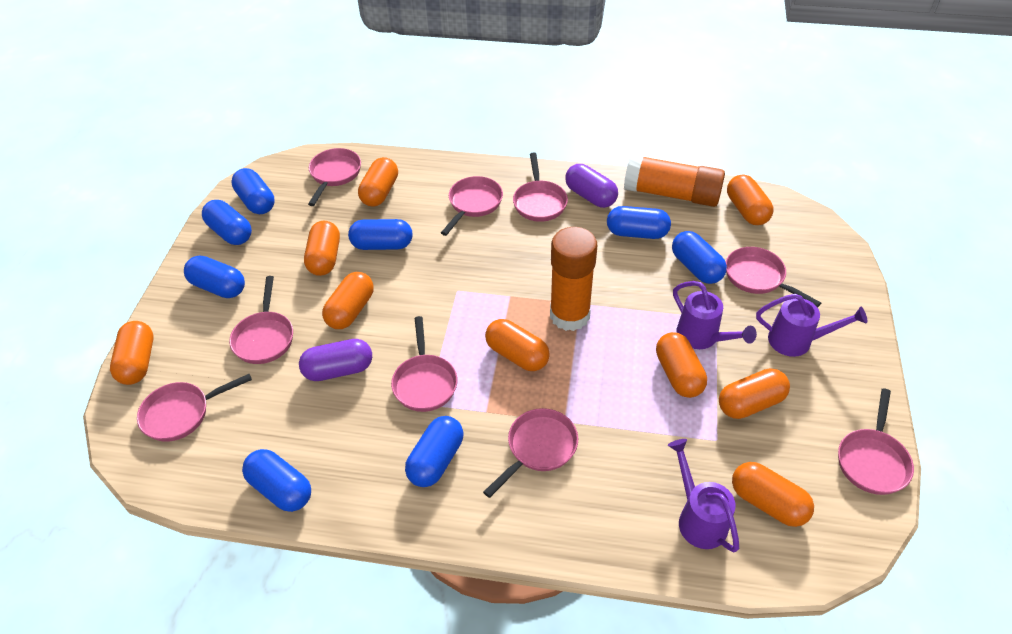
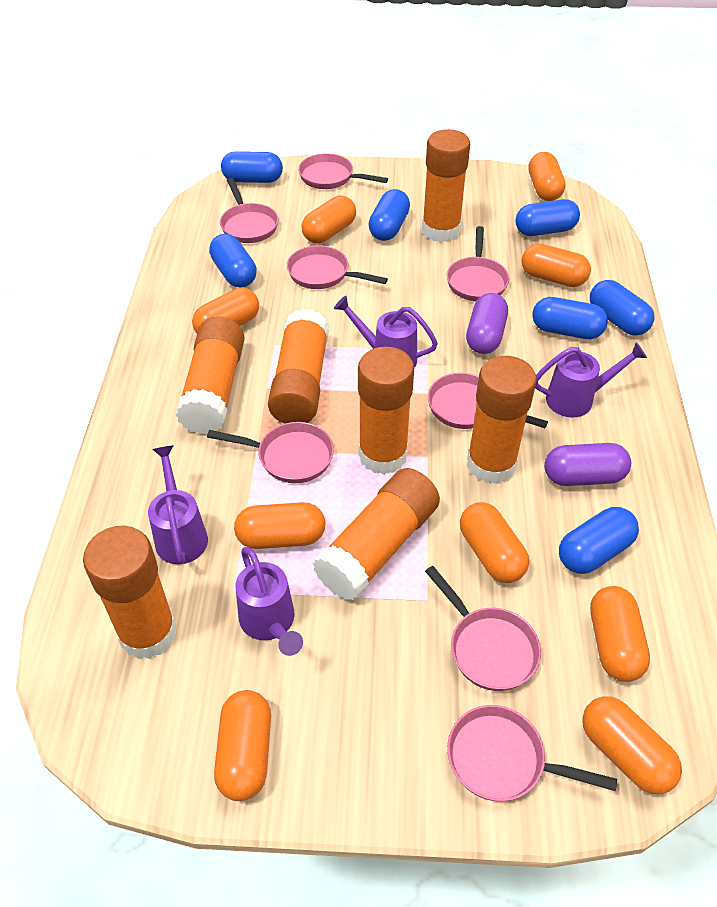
blue capsule: 8 -> 7
orange glue stick: 2 -> 7
pink pan: 9 -> 8
purple watering can: 3 -> 4

